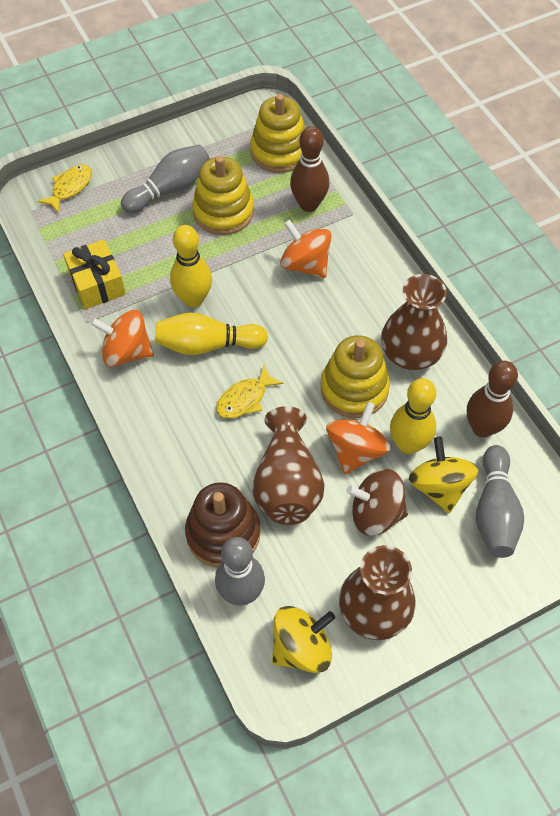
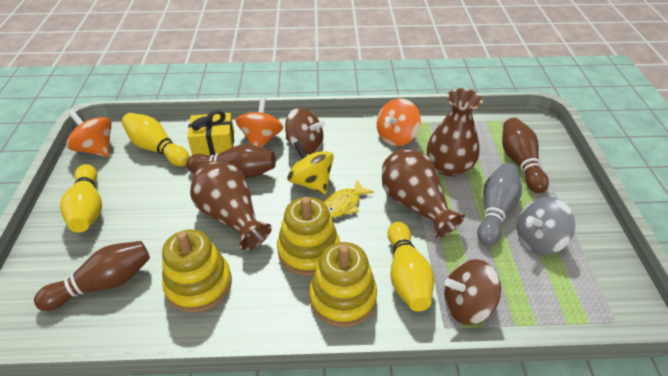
brown bowling pin: 2 -> 3
brown spinning top: 1 -> 2
brown stacking toy: 1 -> 0
grey bowling pin: 3 -> 1
grey spinning top: 0 -> 1
yellow fish: 2 -> 1
yellow spinning top: 2 -> 1

